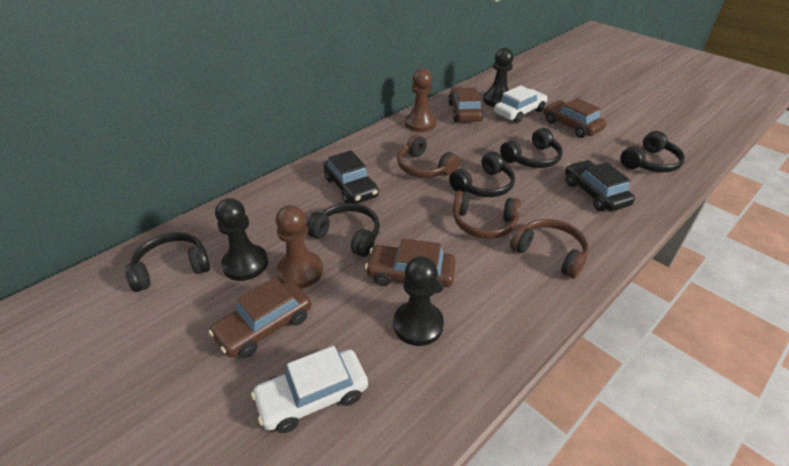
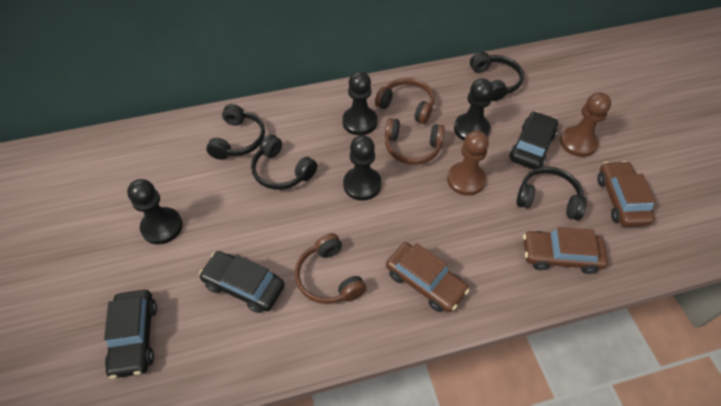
black car: 2 -> 3
black headphones: 5 -> 4
black pawn: 3 -> 4
brown car: 4 -> 3
white car: 2 -> 0

